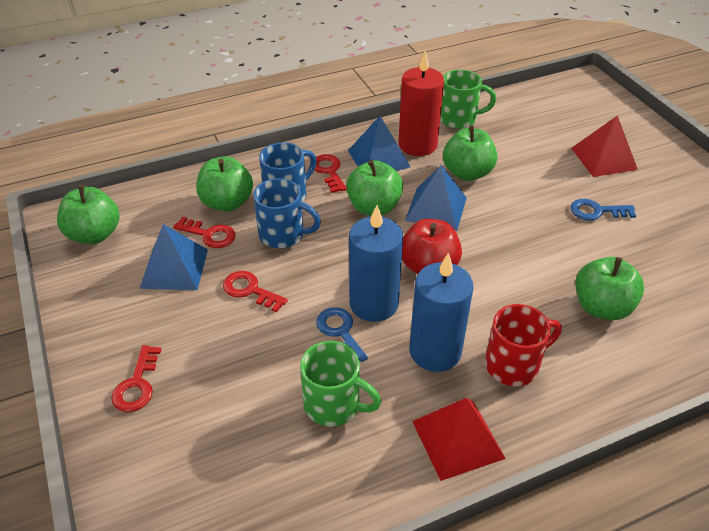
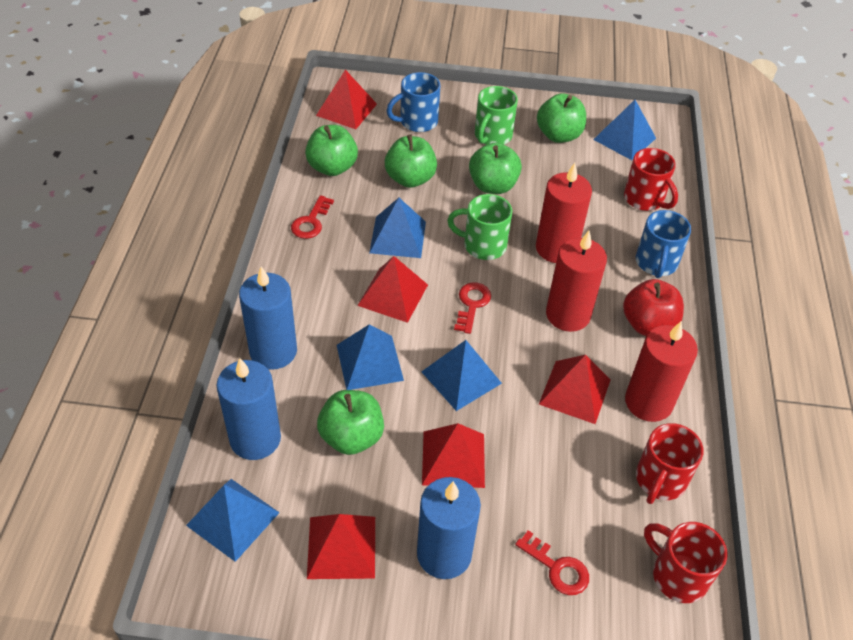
blue candle: 2 -> 3
blue key: 2 -> 0
blue pyramid: 3 -> 5
red candle: 1 -> 3
red key: 4 -> 3
red mug: 1 -> 3
red pyramid: 2 -> 5

